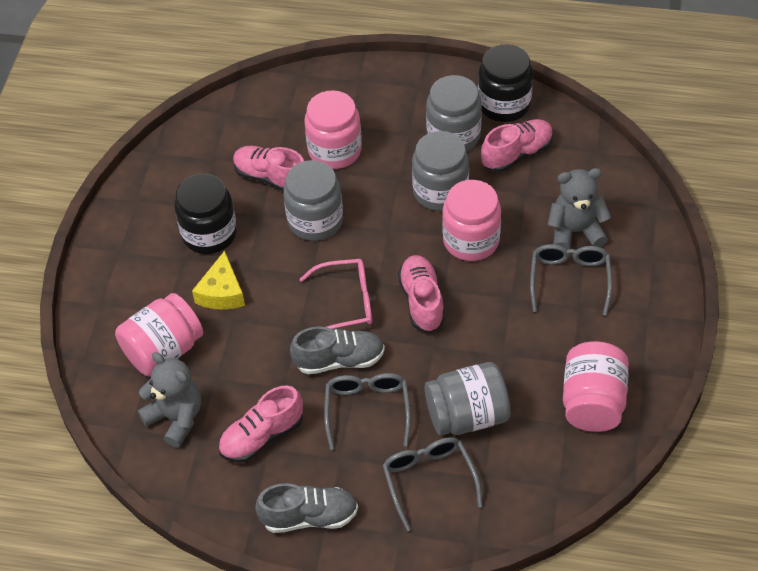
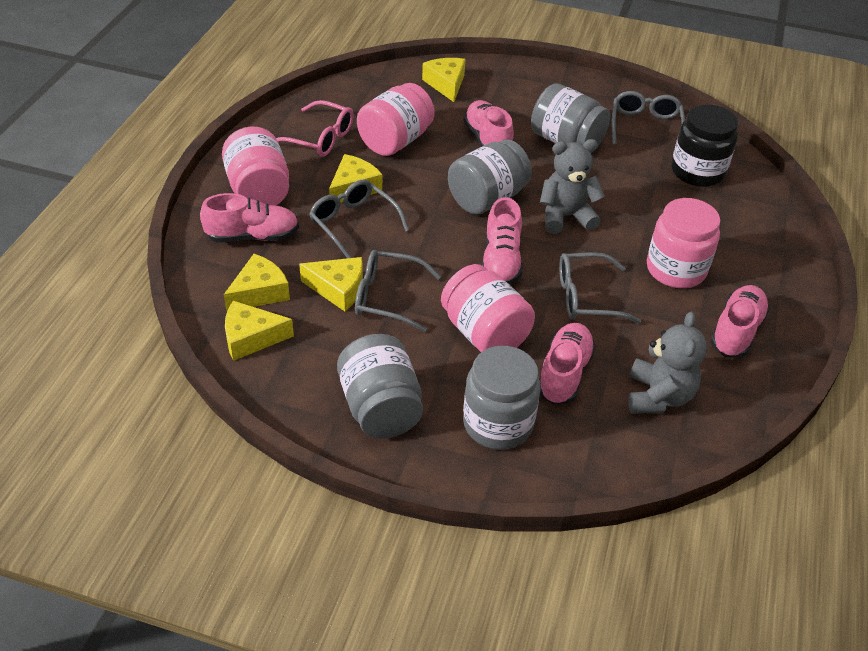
black jar: 2 -> 1
grey glasses: 3 -> 4
grey shoe: 2 -> 0
pink shoe: 4 -> 5
yellow cheese: 1 -> 5

